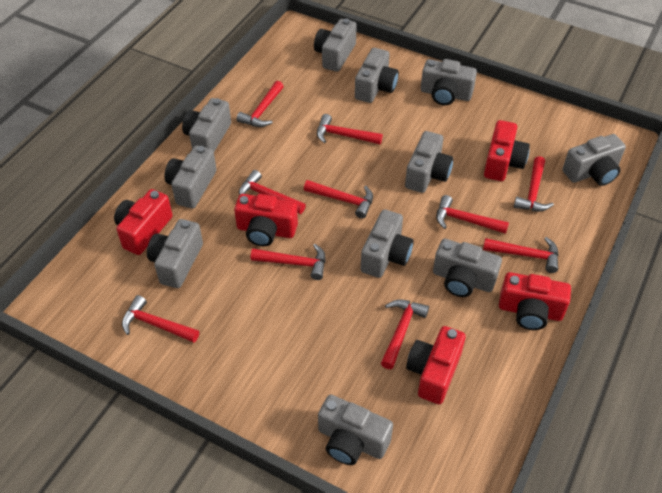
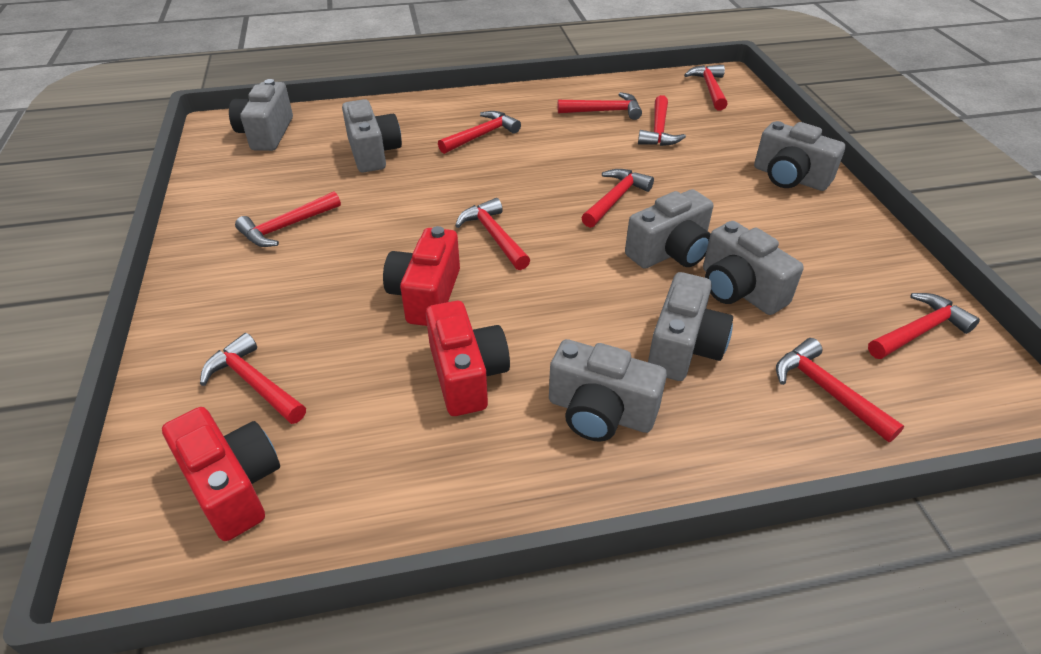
grey camera: 11 -> 7
red camera: 5 -> 3

